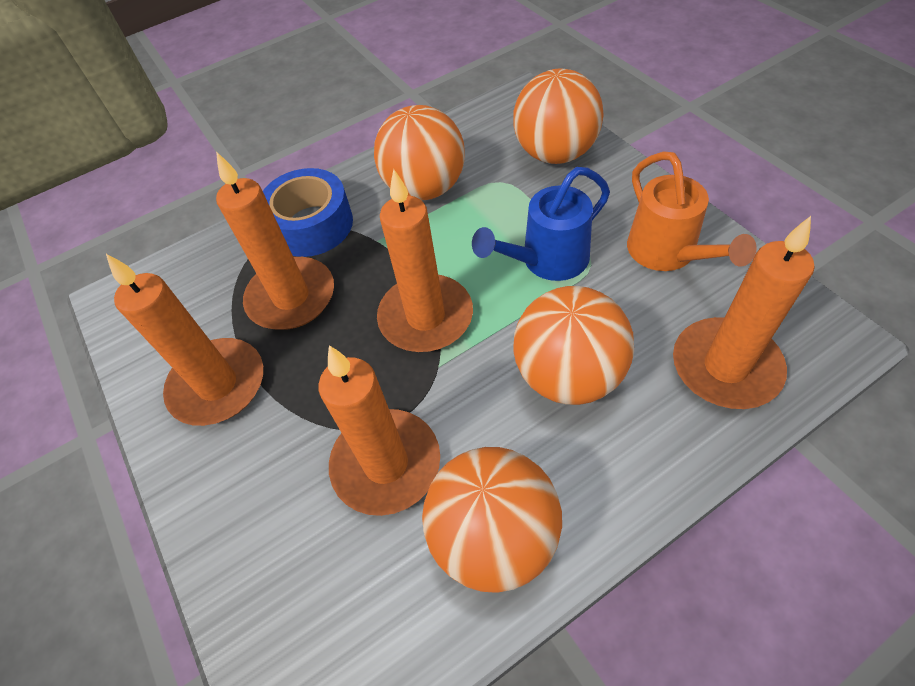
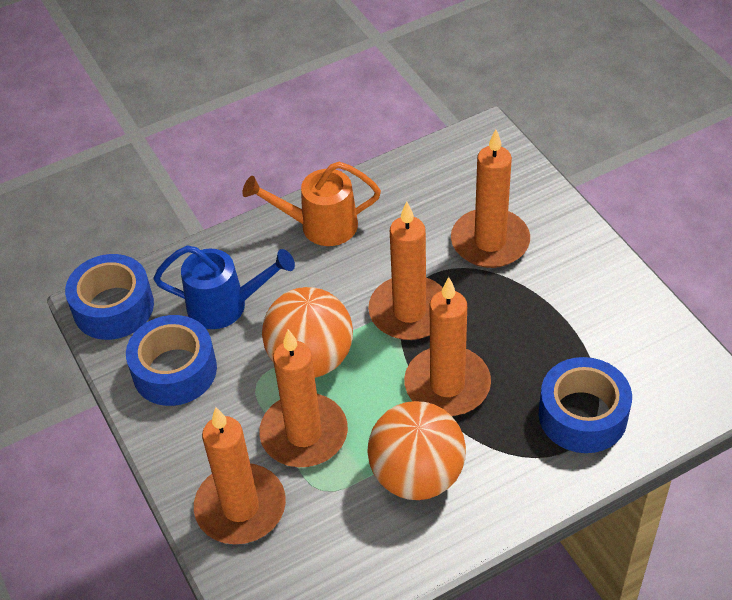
blue tape: 1 -> 3
orange ball: 4 -> 2

